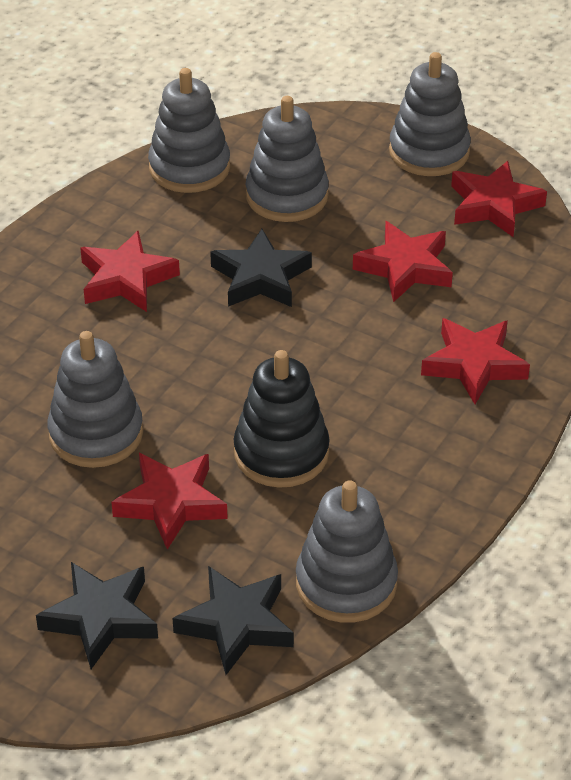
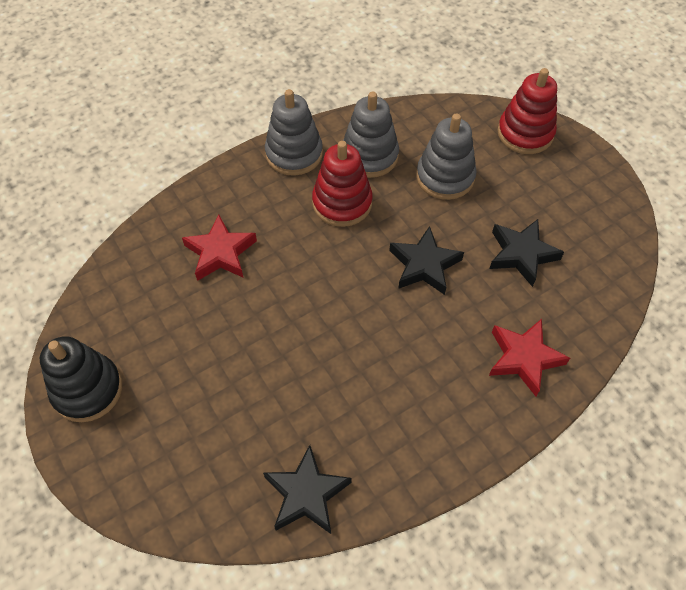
grey stacking toy: 5 -> 3
red stacking toy: 0 -> 2
red star: 5 -> 2

